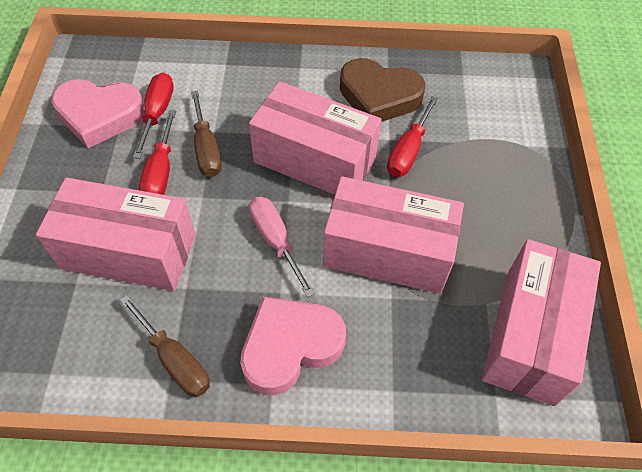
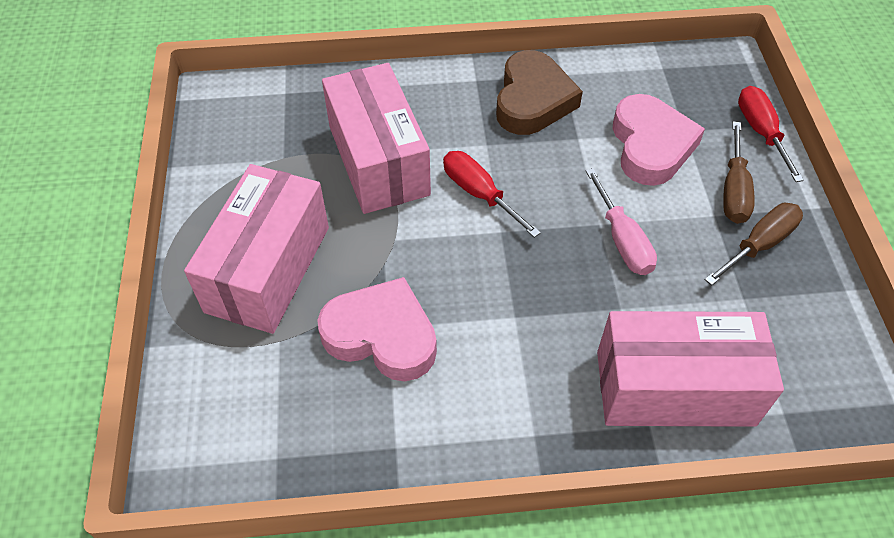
pink box: 4 -> 3
red screwdriver: 3 -> 2

